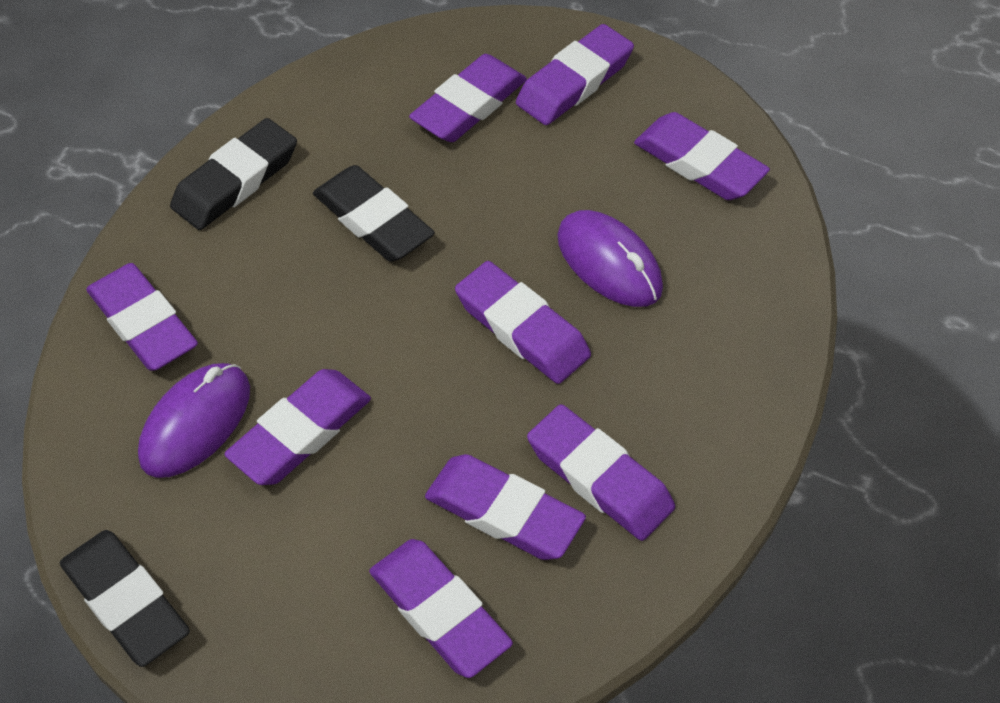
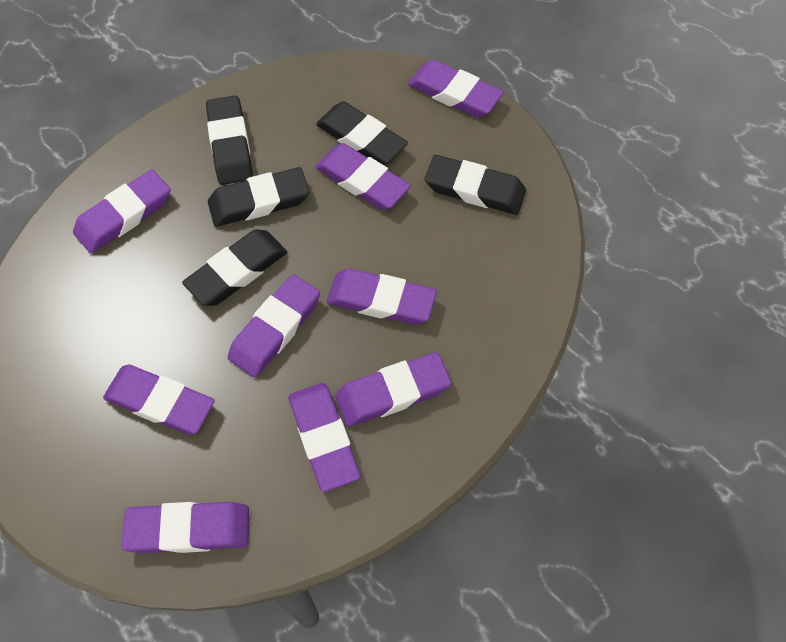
black eraser: 3 -> 5
purple mouse: 2 -> 0

